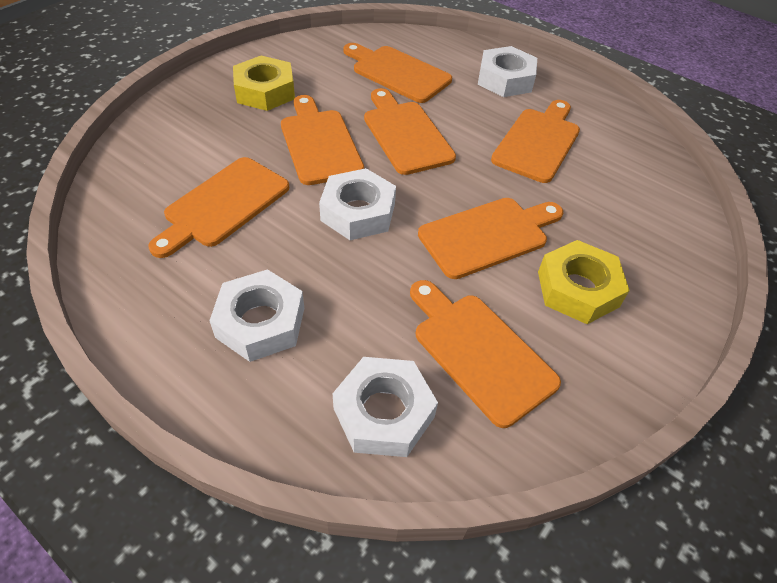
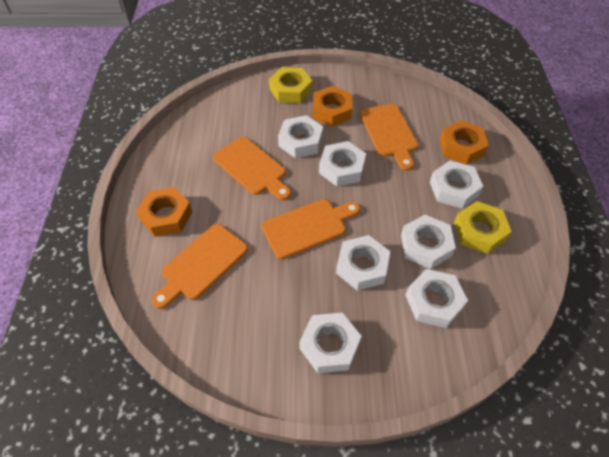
orange cutting board: 7 -> 4
orange nut: 0 -> 3
white nut: 4 -> 7

